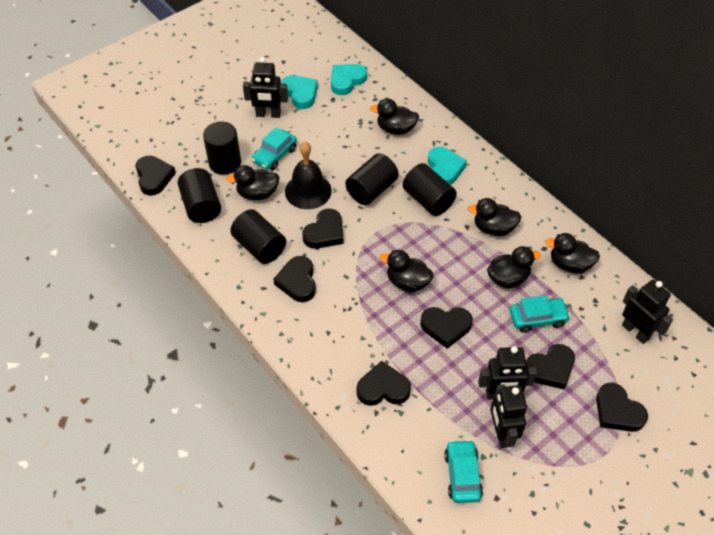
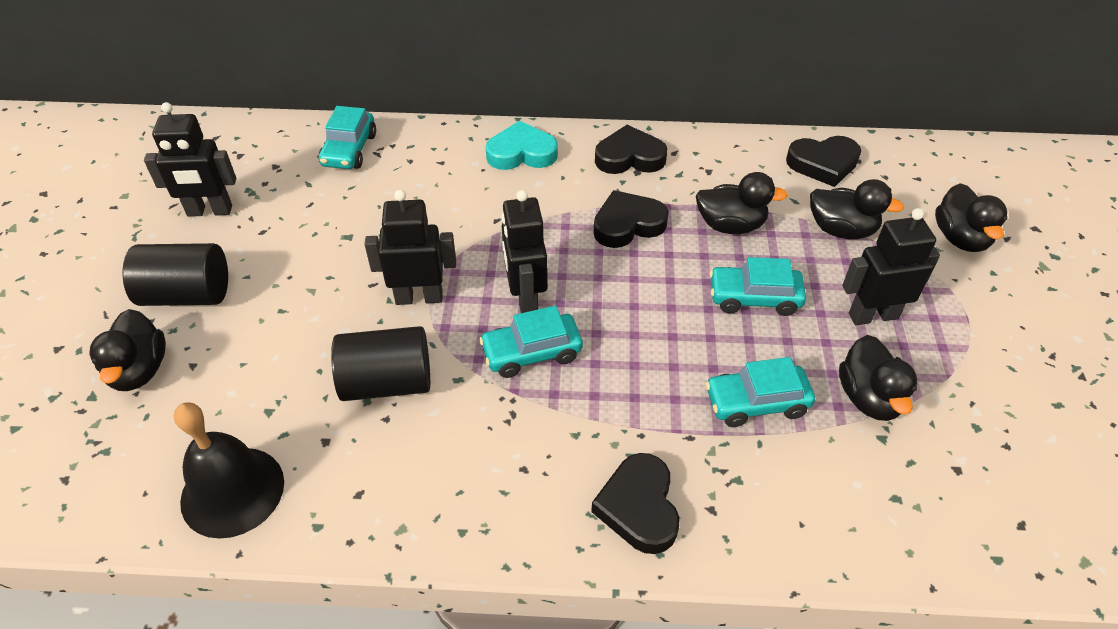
black cylinder: 5 -> 2
black duck: 6 -> 5
black heart: 7 -> 4
turquoise car: 3 -> 4
turquoise heart: 3 -> 1

